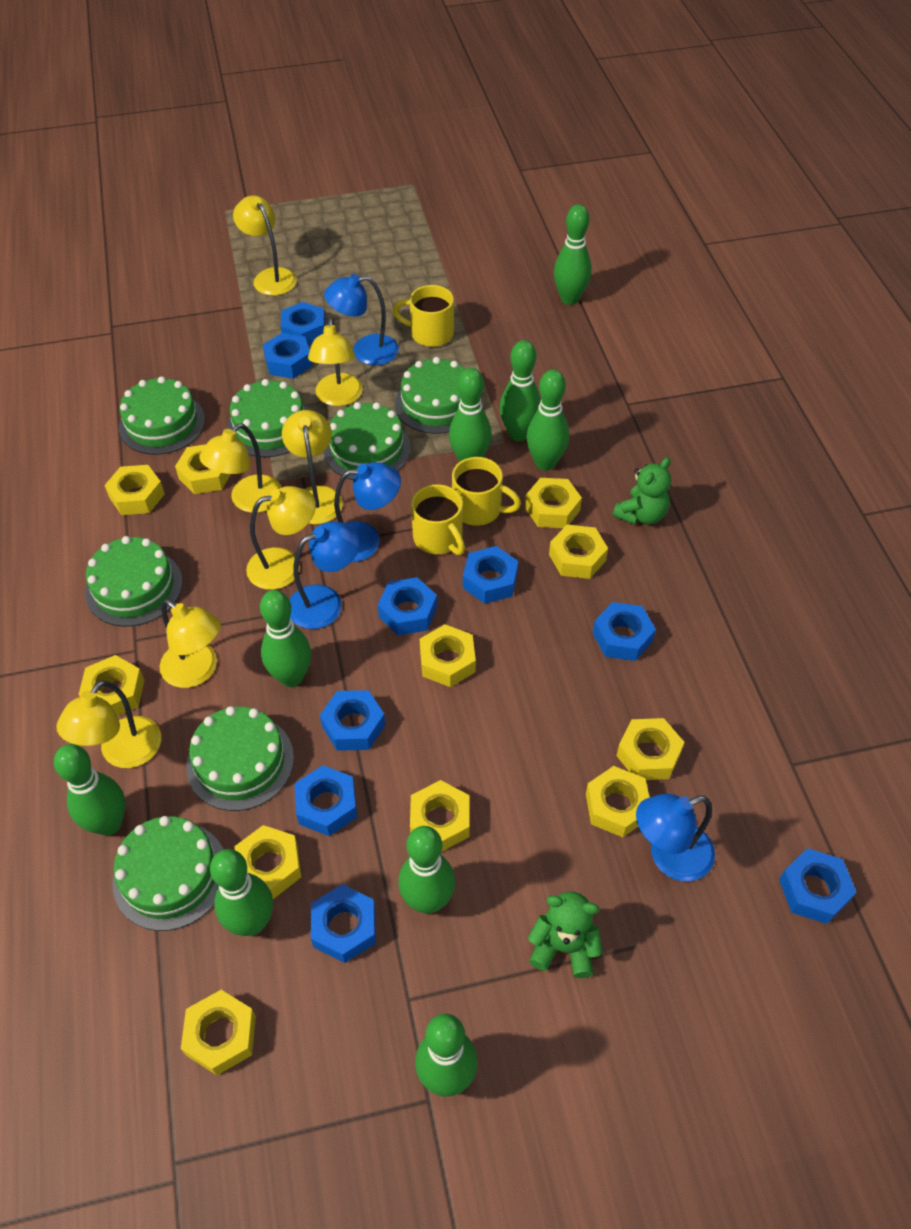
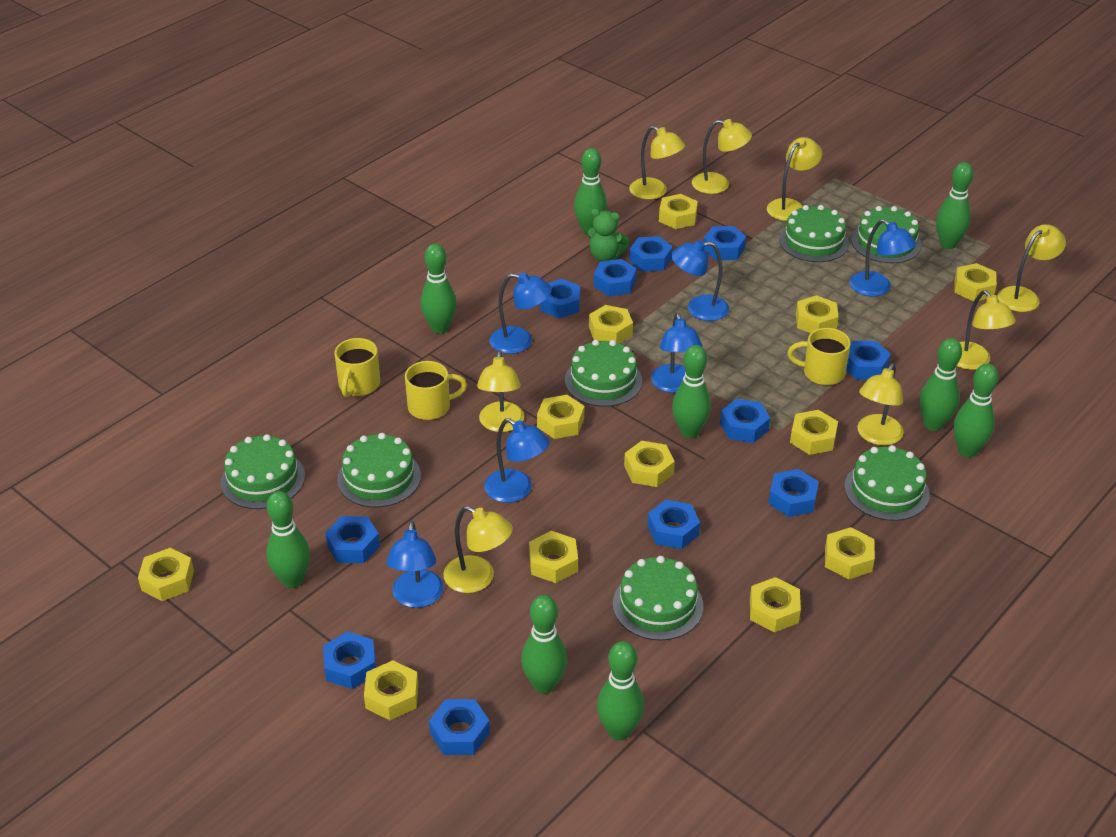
blue lamp: 4 -> 6
blue nut: 9 -> 11
green teddy bear: 2 -> 1
yellow lamp: 7 -> 8
yellow nut: 11 -> 12

